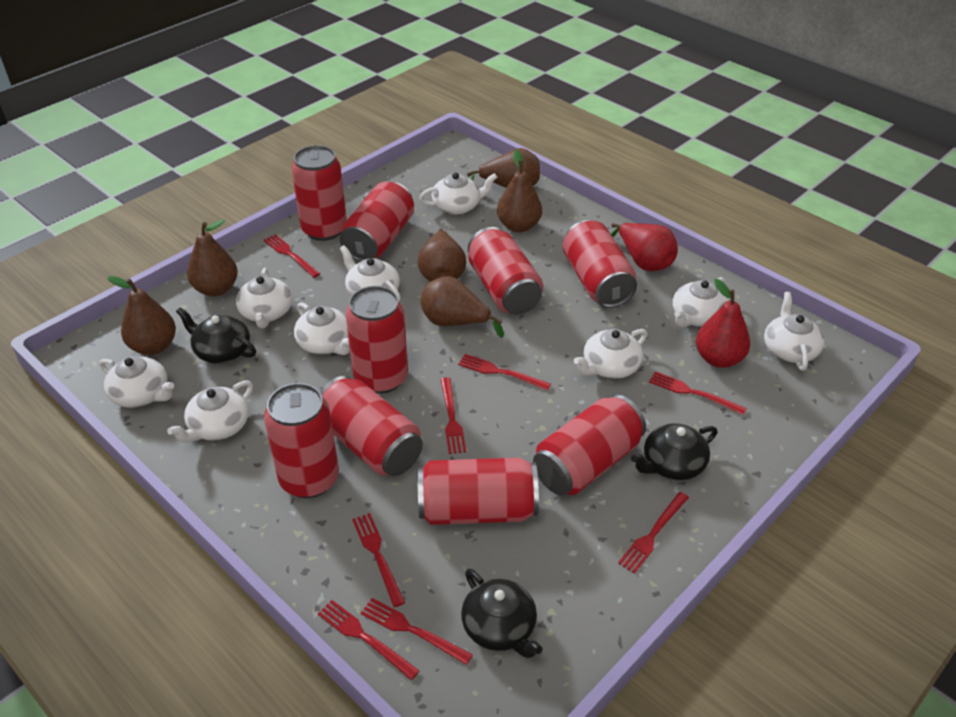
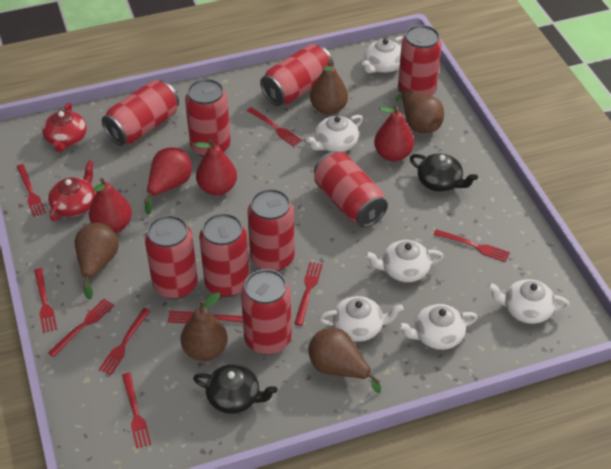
black teapot: 3 -> 2
brown pear: 6 -> 5
red fork: 8 -> 9
red pear: 2 -> 4
red teapot: 0 -> 2
white teapot: 9 -> 6

